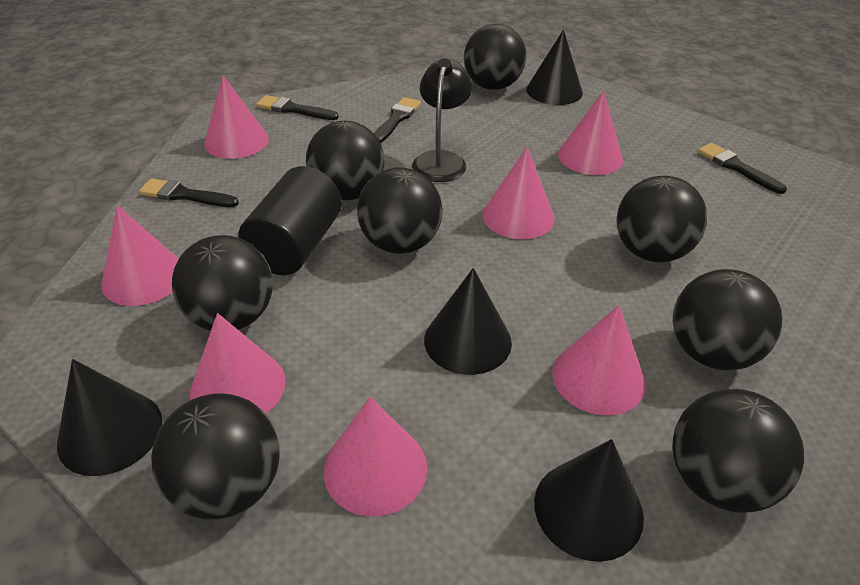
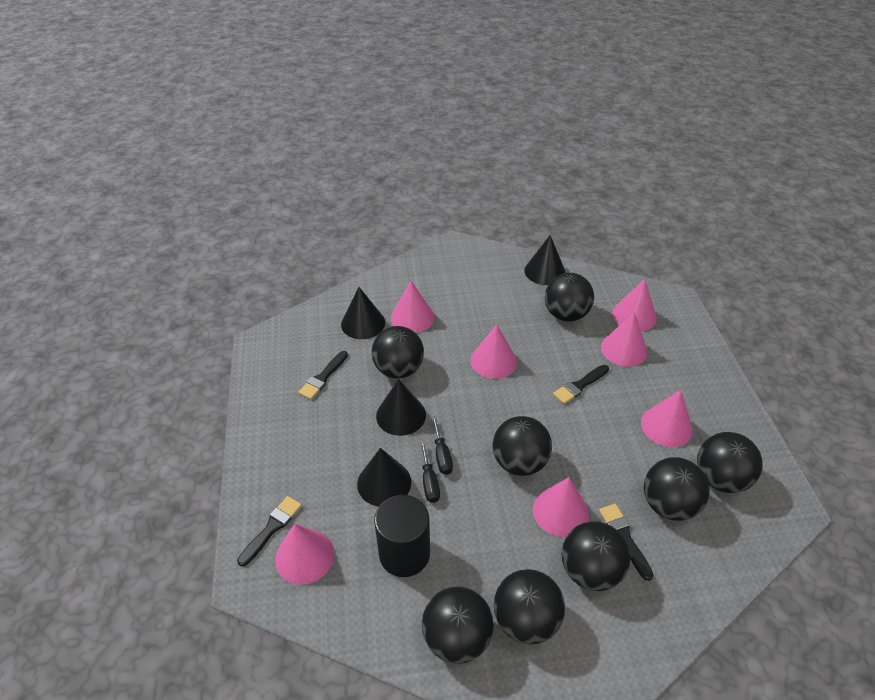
black lamp: 1 -> 0
black screwdriver: 0 -> 2

